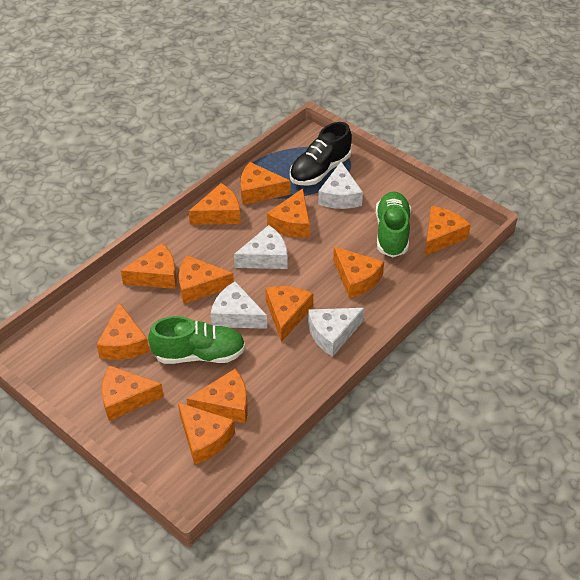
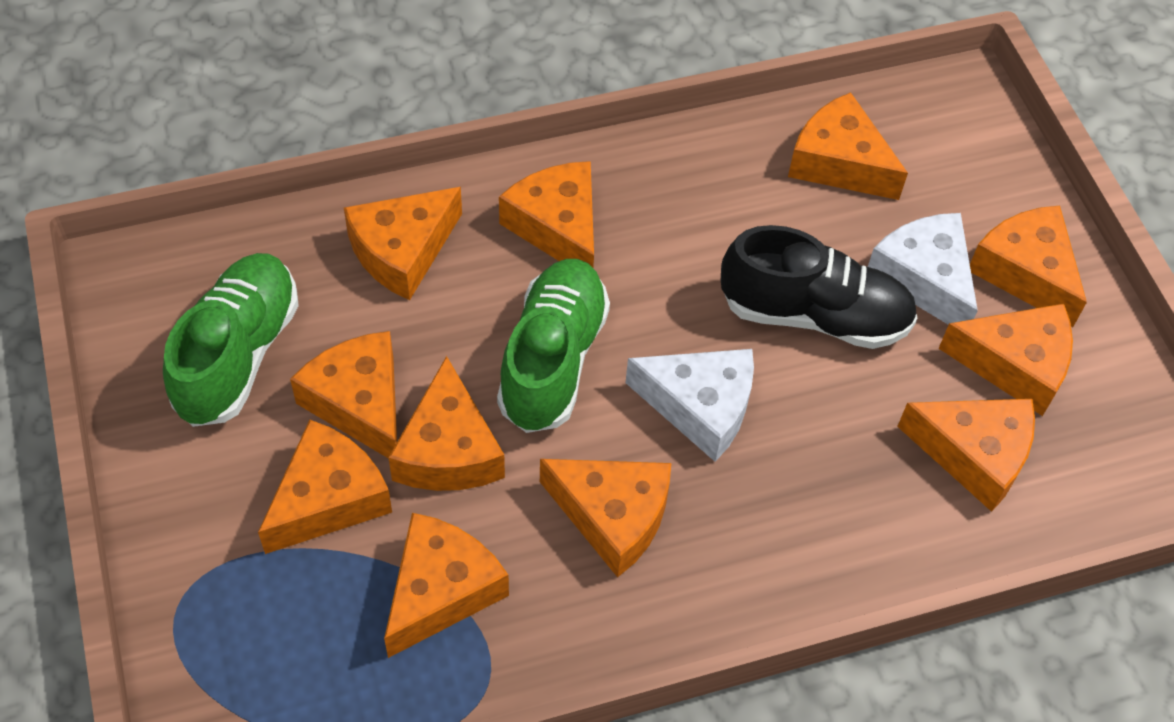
orange cheese: 12 -> 11
white cheese: 4 -> 2

